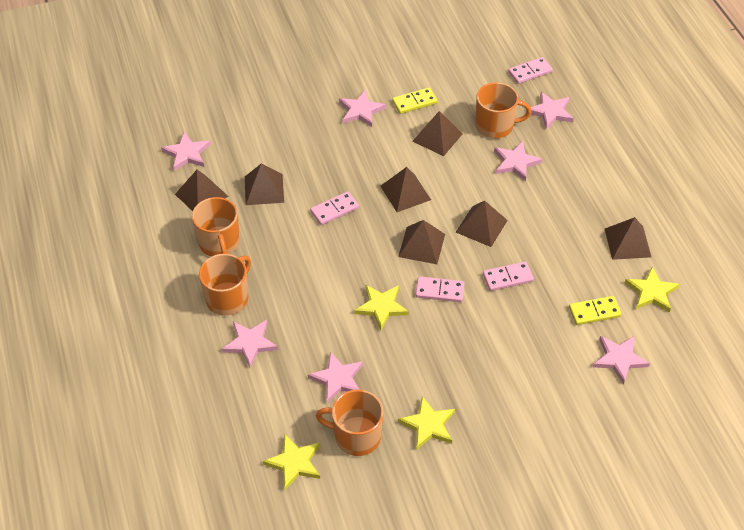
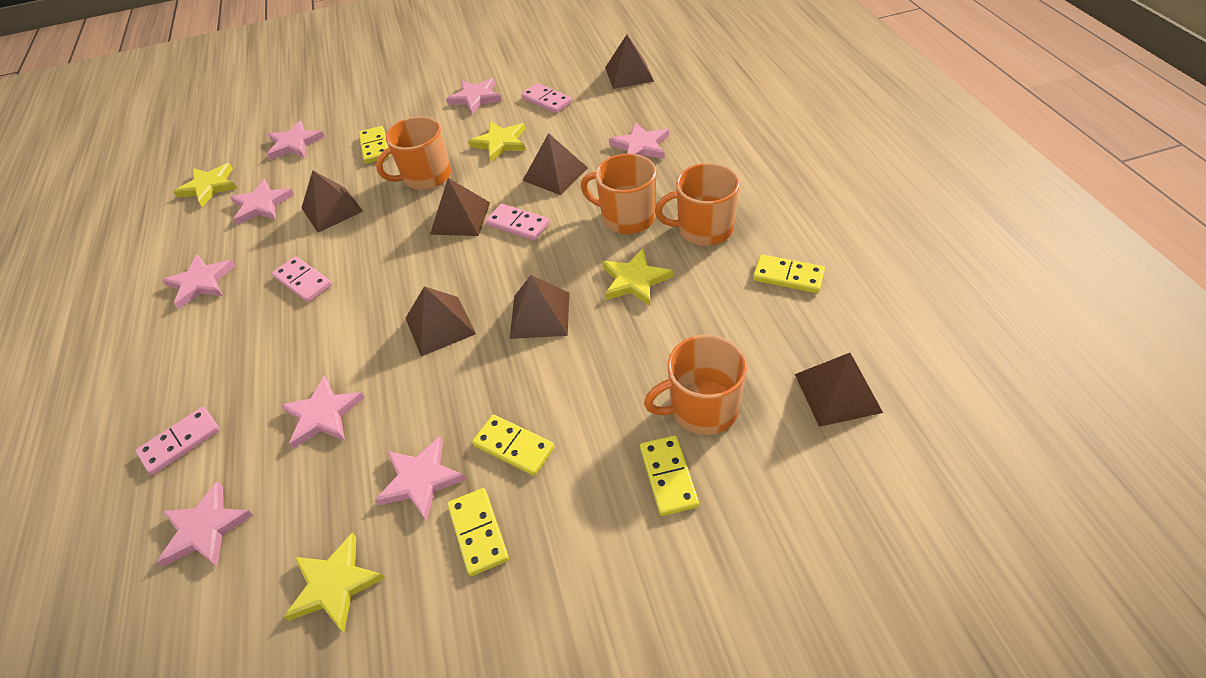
pink star: 7 -> 8
yellow domino: 2 -> 5

